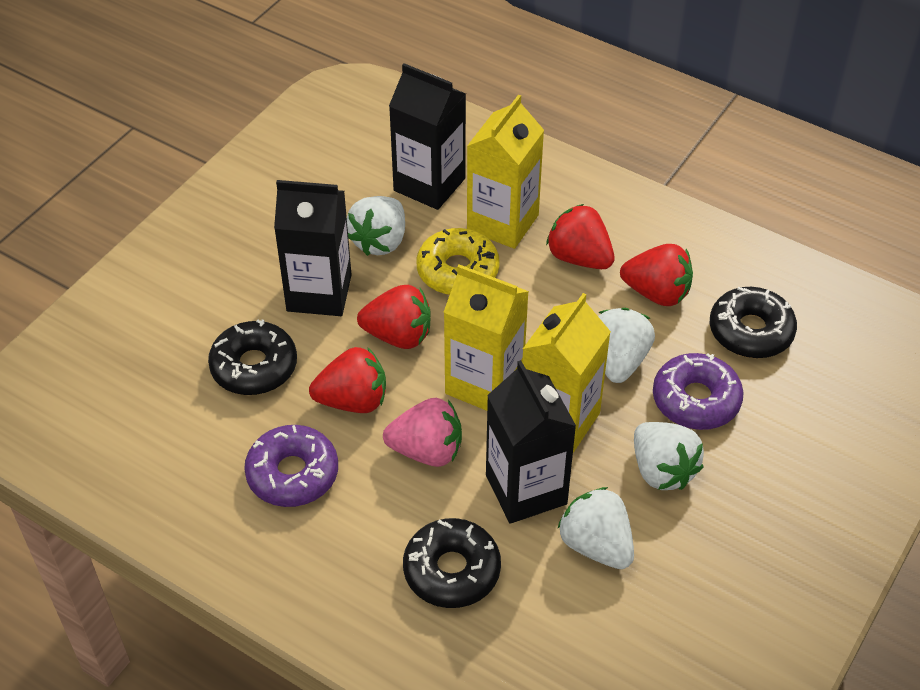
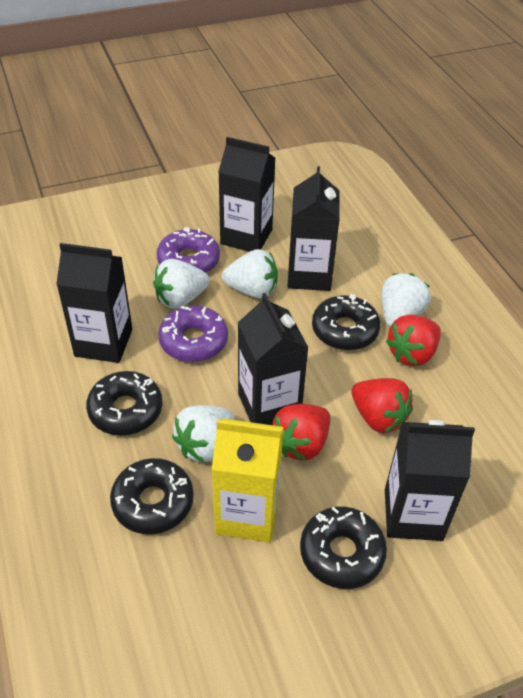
black carton: 3 -> 5
black donut: 3 -> 4
pink strawberry: 1 -> 0
red strawberry: 4 -> 3
yellow carton: 3 -> 1
yellow donut: 1 -> 0

